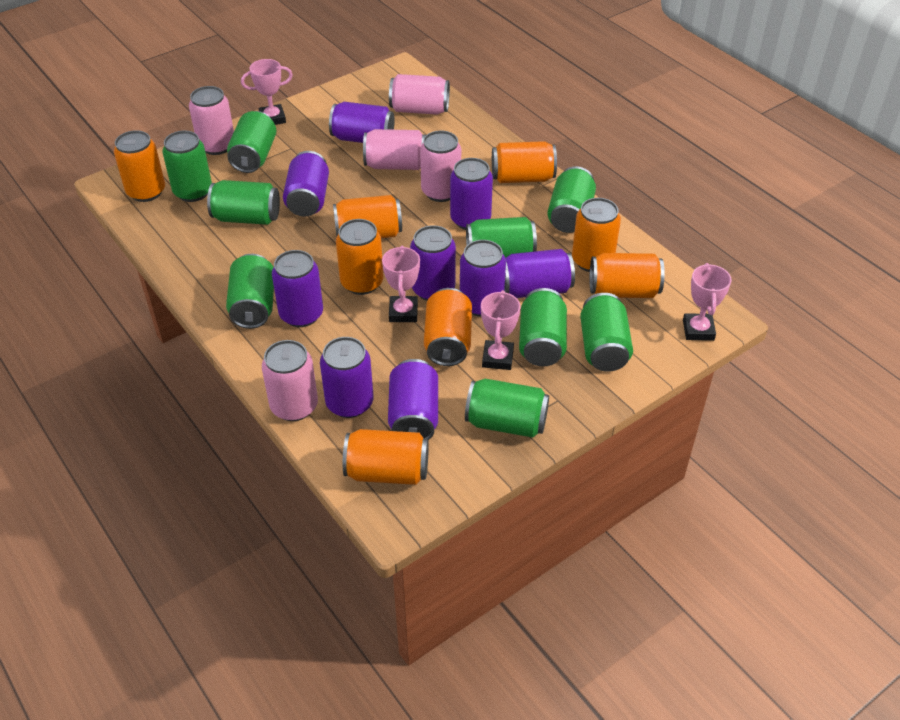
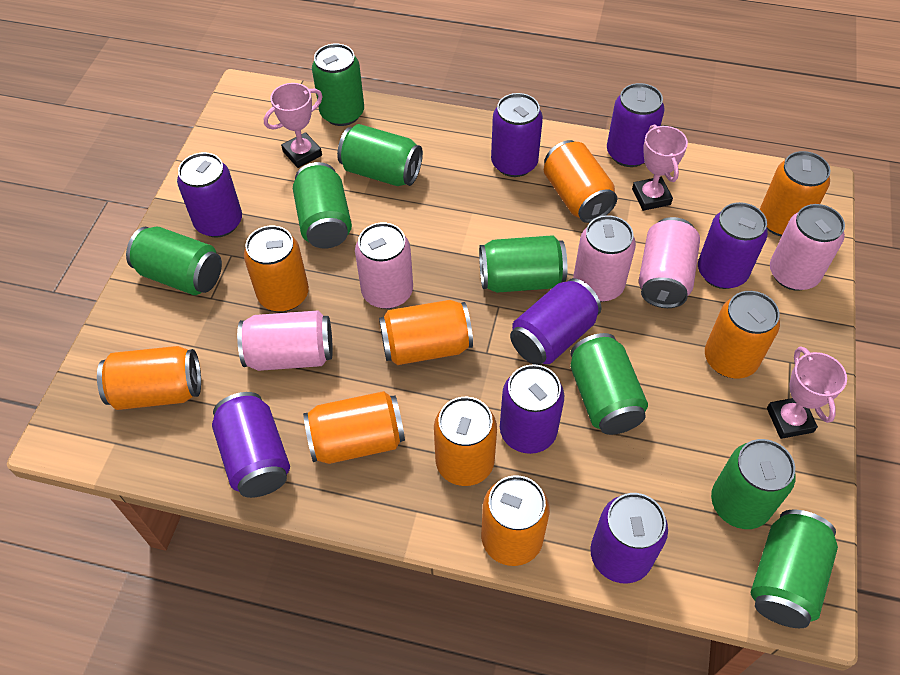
green can: 9 -> 8
orange can: 8 -> 9
pink trophy: 4 -> 3
purple can: 9 -> 8

